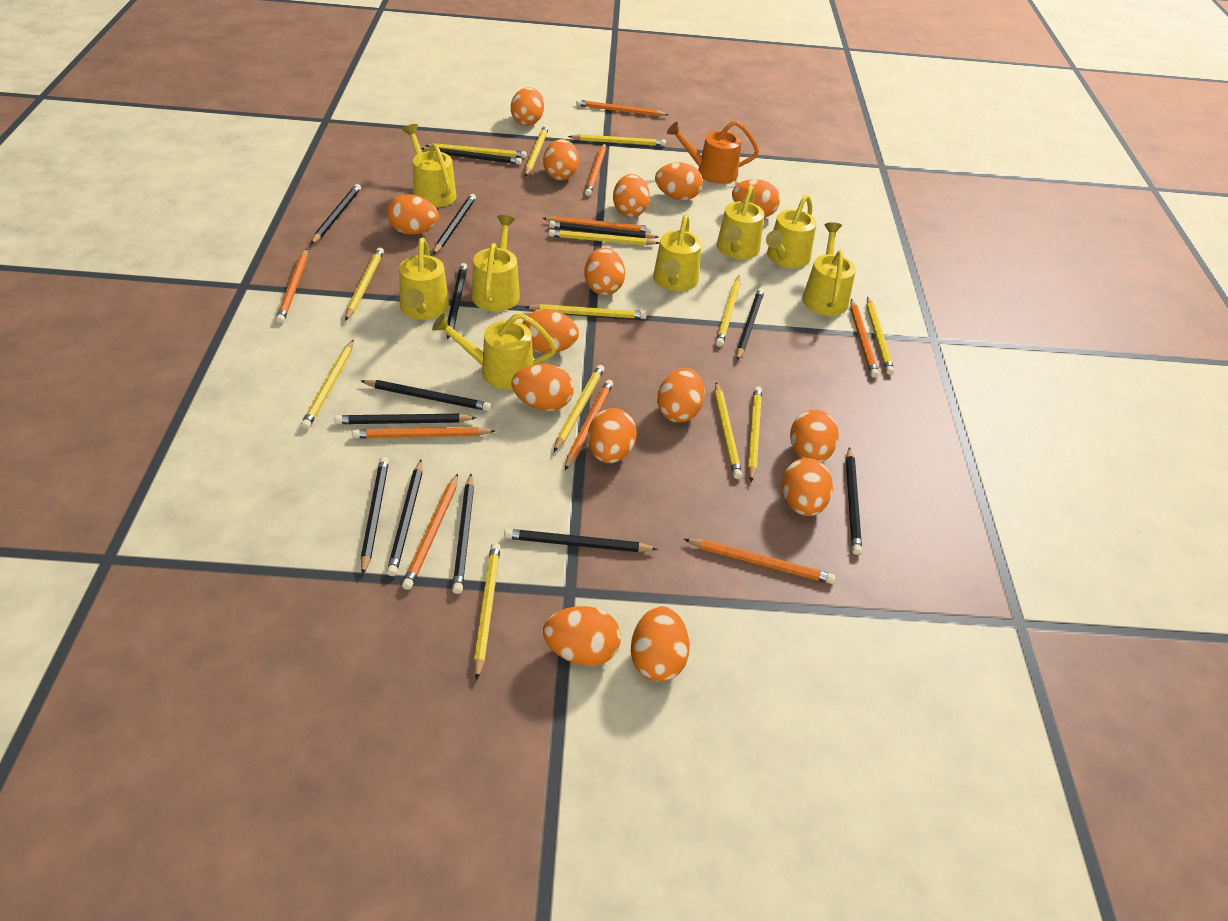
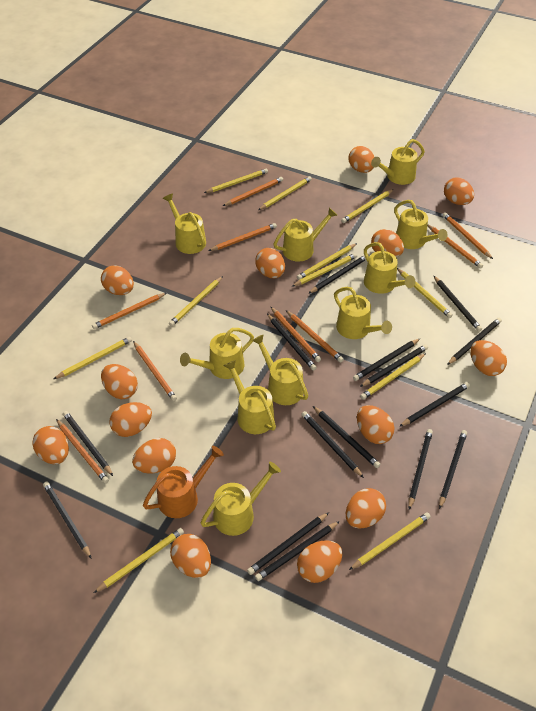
black pencil: 13 -> 15
orange egg: 15 -> 14
yellow pencil: 13 -> 11
yellow watering can: 8 -> 10

